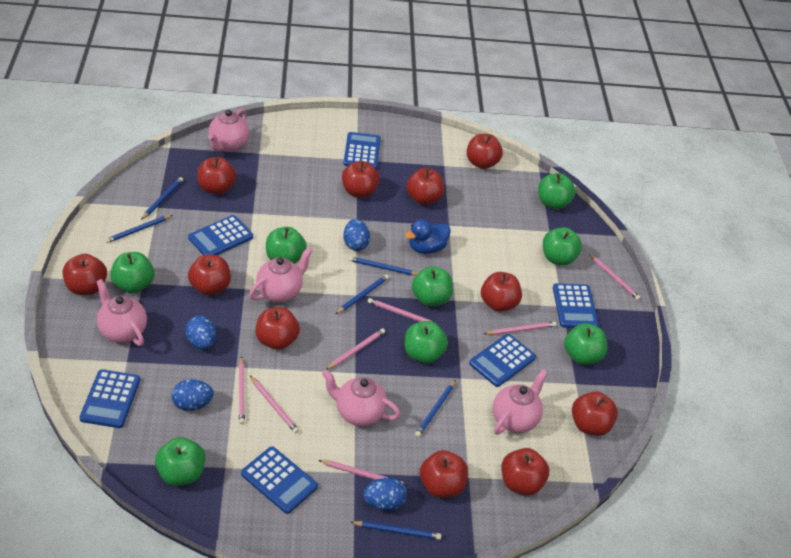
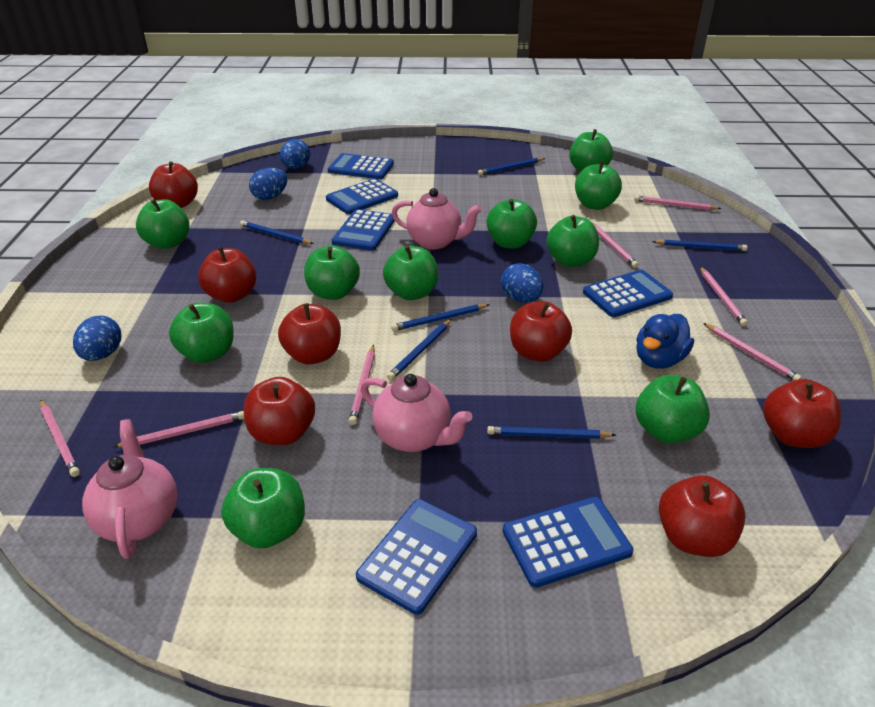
green apple: 8 -> 10
pink teapot: 5 -> 3
red apple: 11 -> 7

